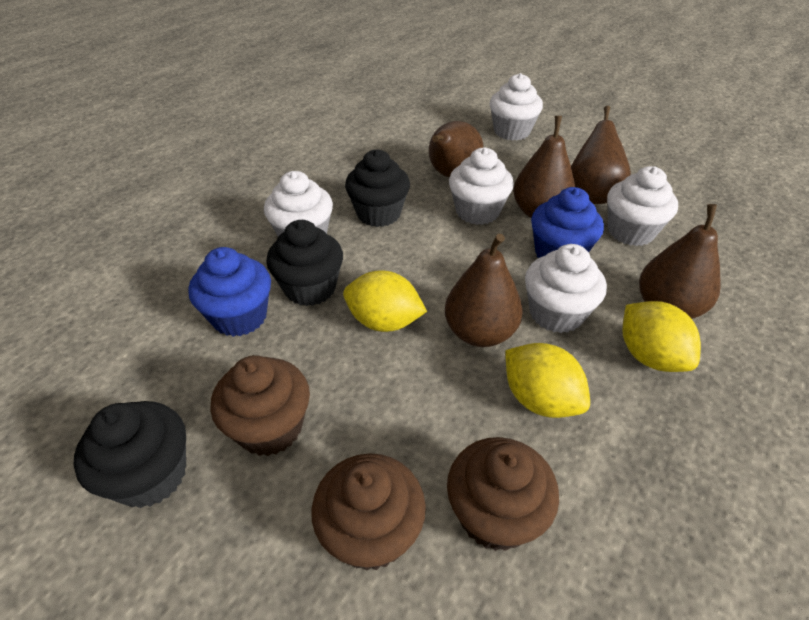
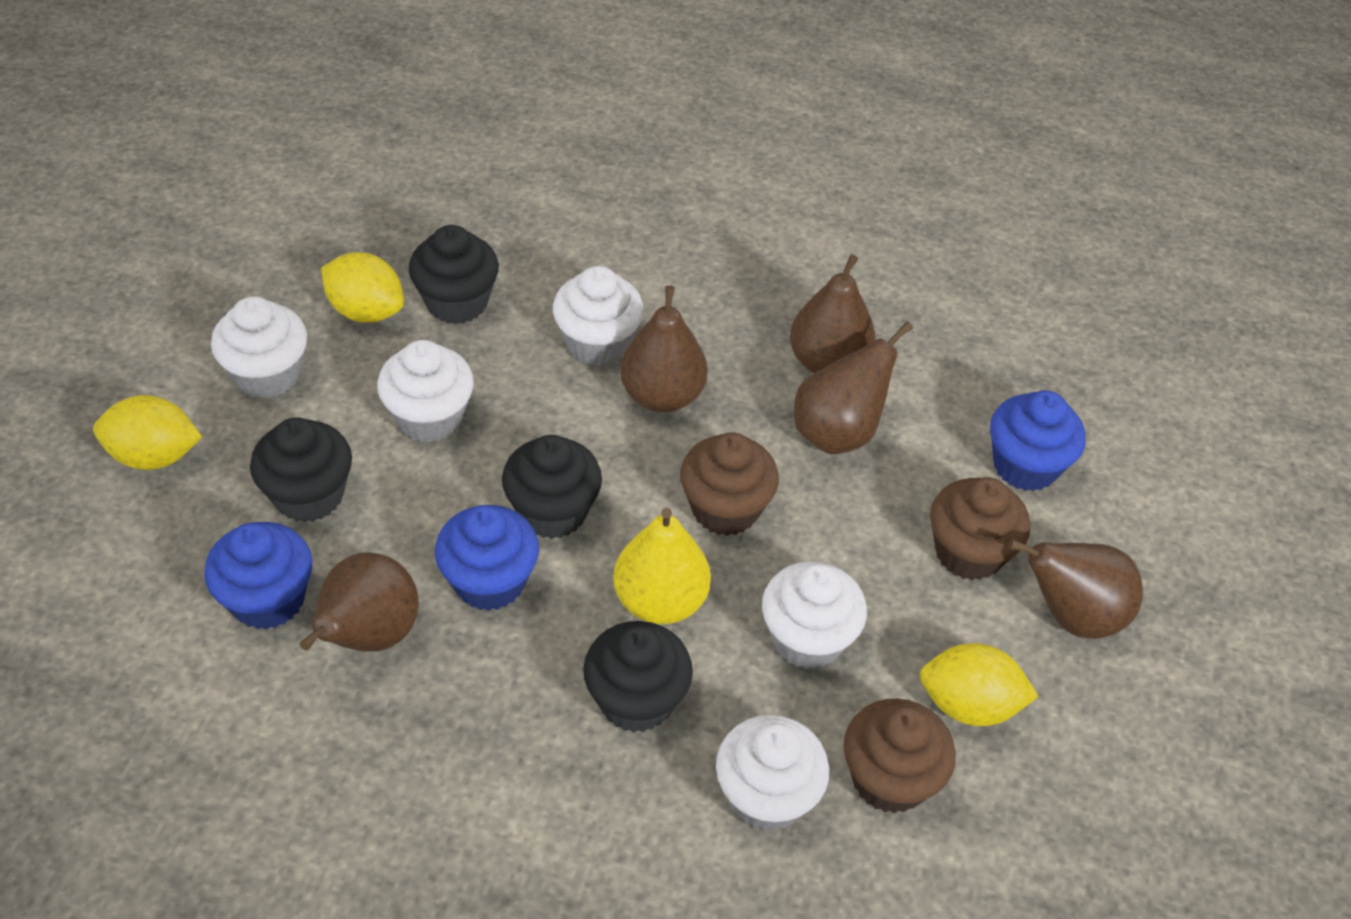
black cupcake: 3 -> 4
blue cupcake: 2 -> 3
yellow pear: 0 -> 1

